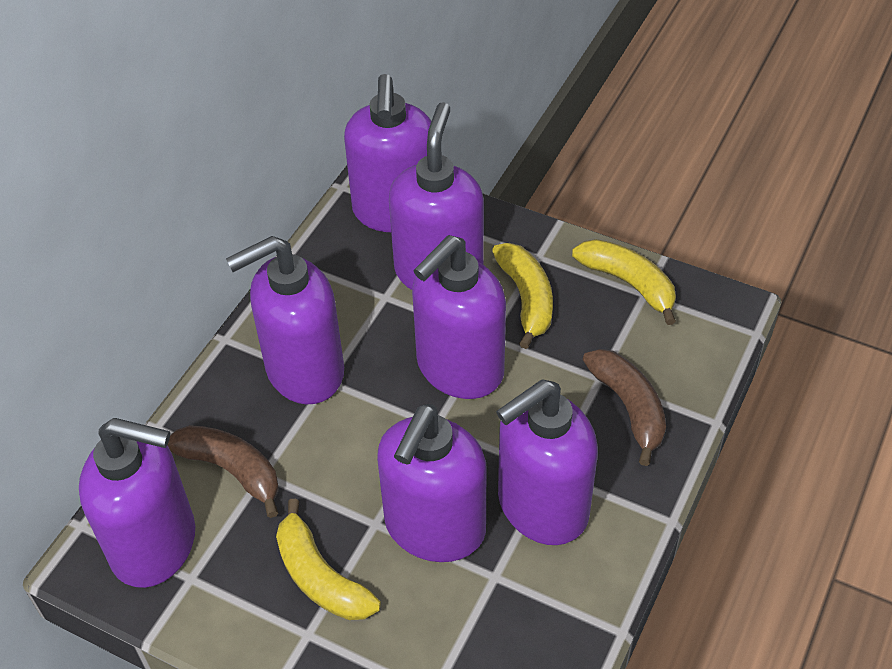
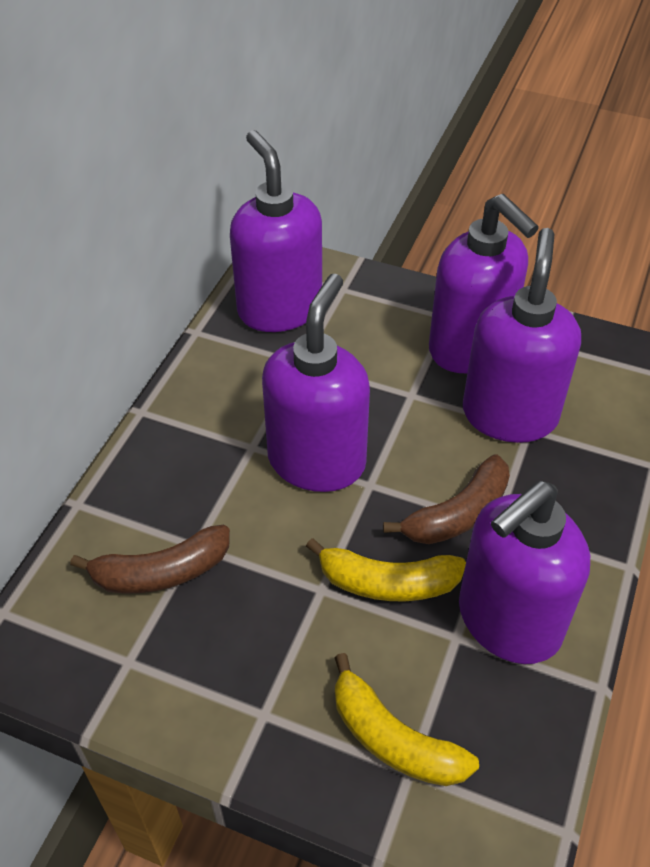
purple soap dispenser: 7 -> 5
yellow banana: 3 -> 2

